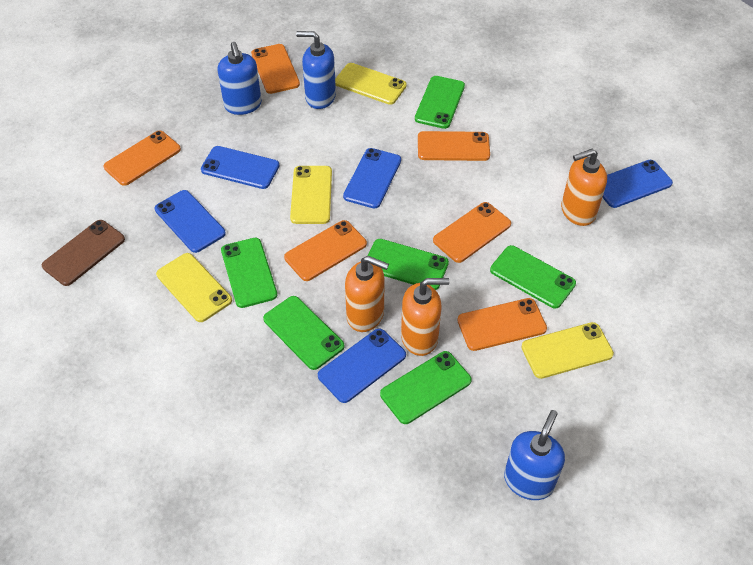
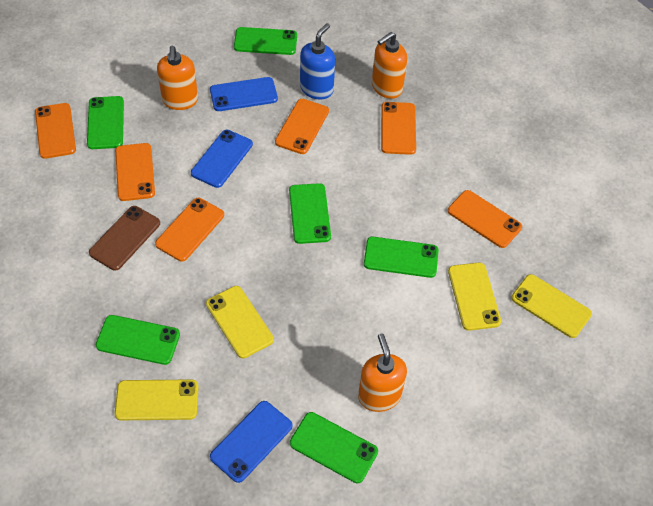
blue phone: 5 -> 3
blue soap dispenser: 3 -> 1

